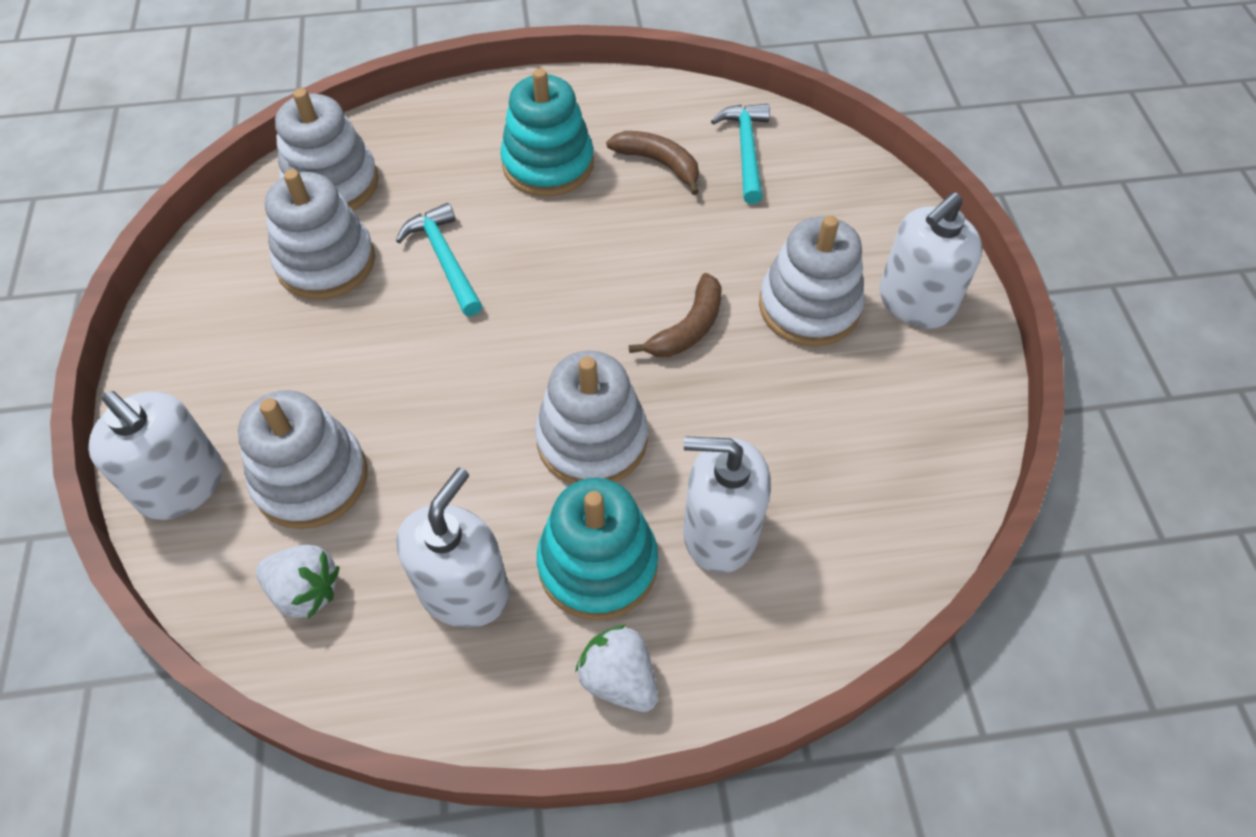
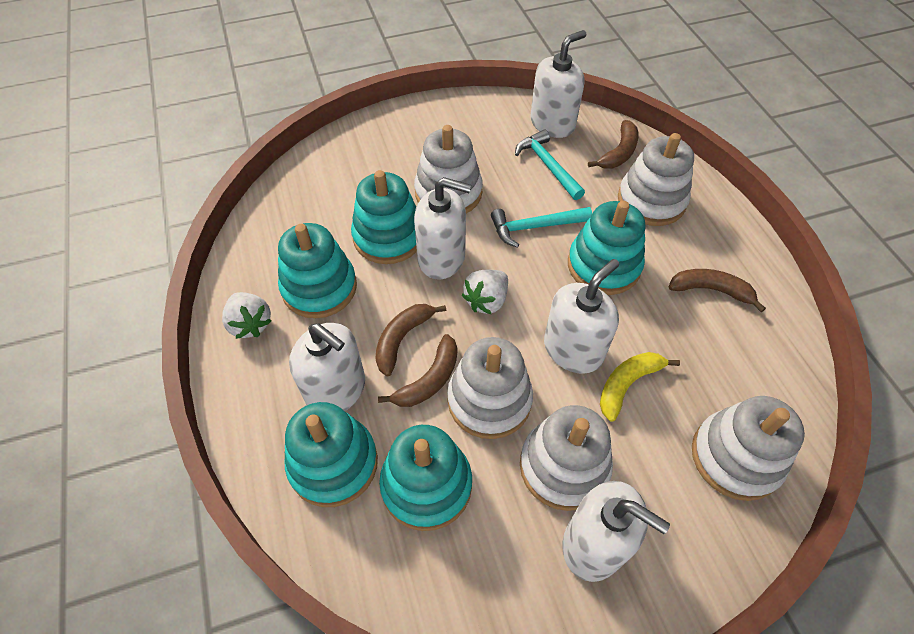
brown banana: 2 -> 4
turquoise stacking toy: 2 -> 5
white soap dispenser: 4 -> 5
yellow banana: 0 -> 1

